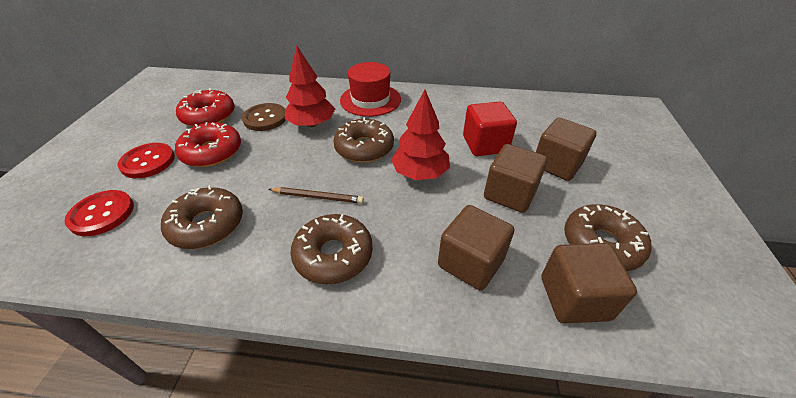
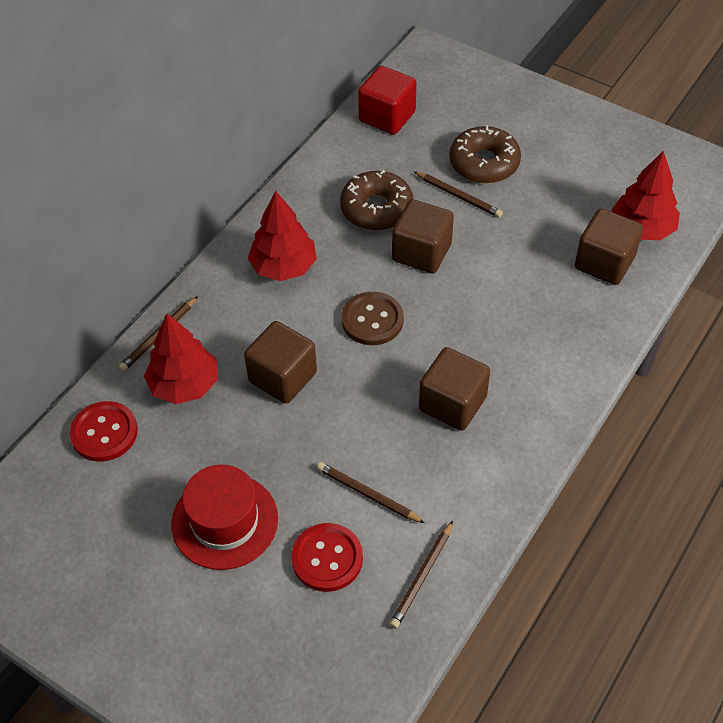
brown donut: 4 -> 2
brown pencil: 1 -> 4
red donut: 2 -> 0
red tree: 2 -> 3

